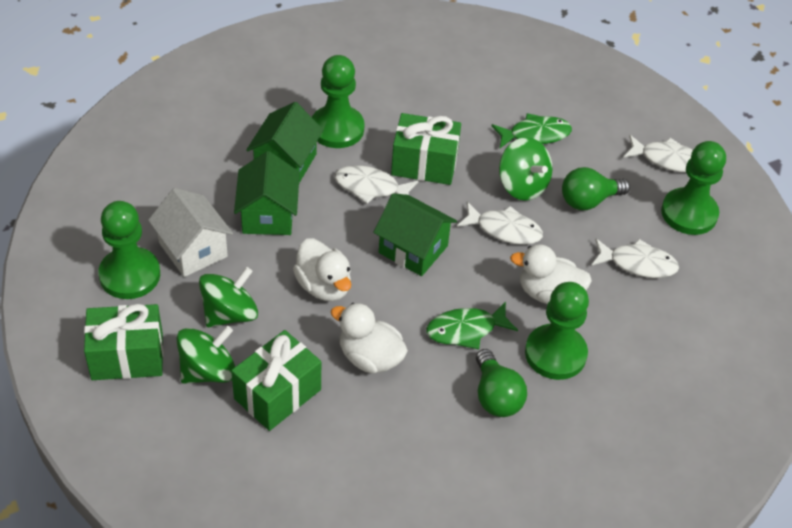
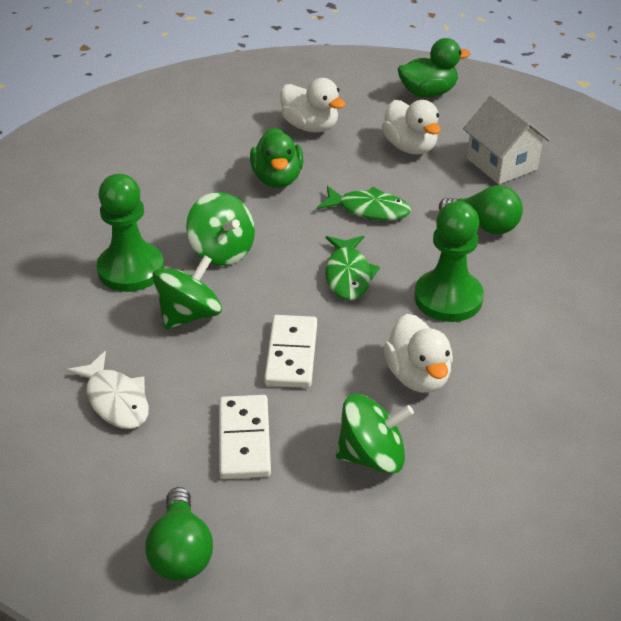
green duck: 0 -> 2
green gift: 3 -> 0
green house: 3 -> 0
green pawn: 4 -> 2
white domino: 0 -> 2
white fish: 4 -> 1

